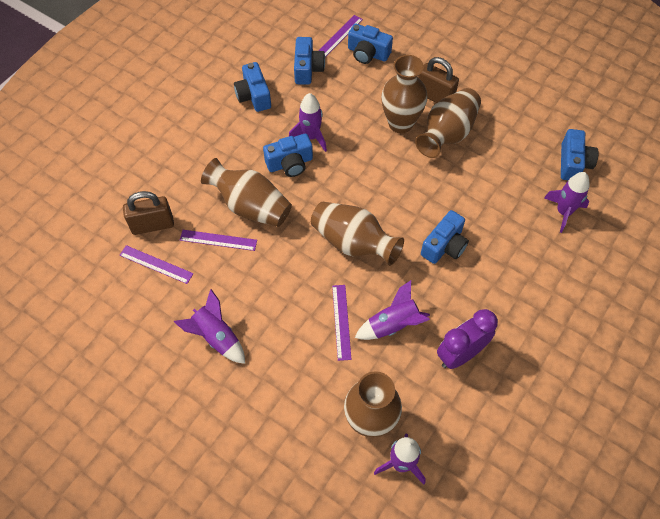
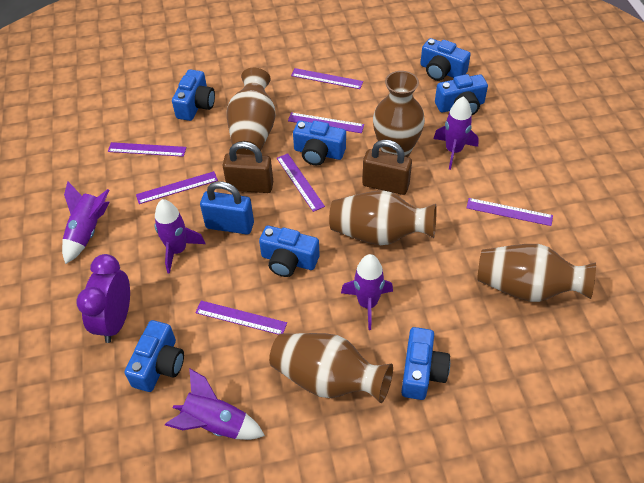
blue camera: 6 -> 7
blue padlock: 0 -> 1
purple ruler: 4 -> 7

